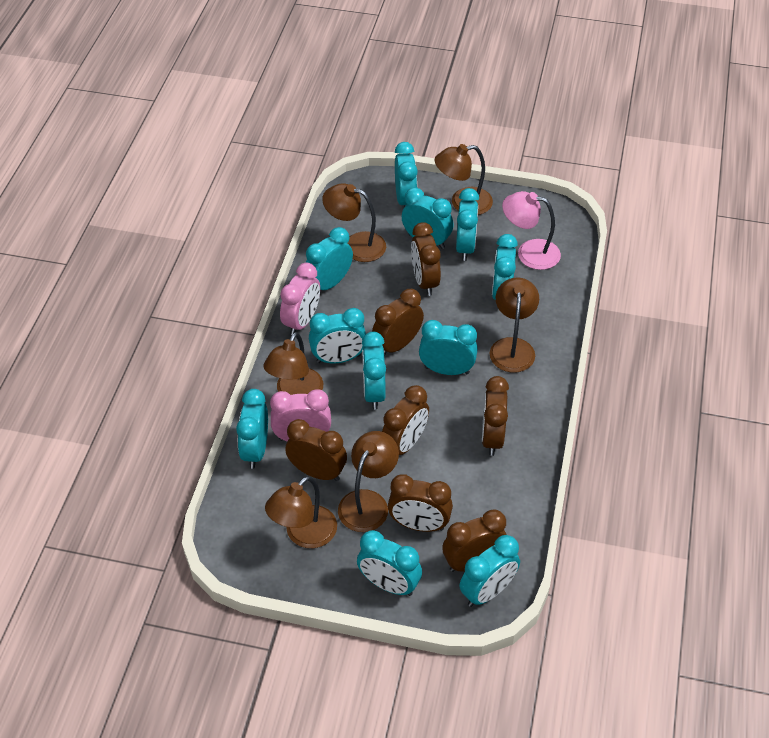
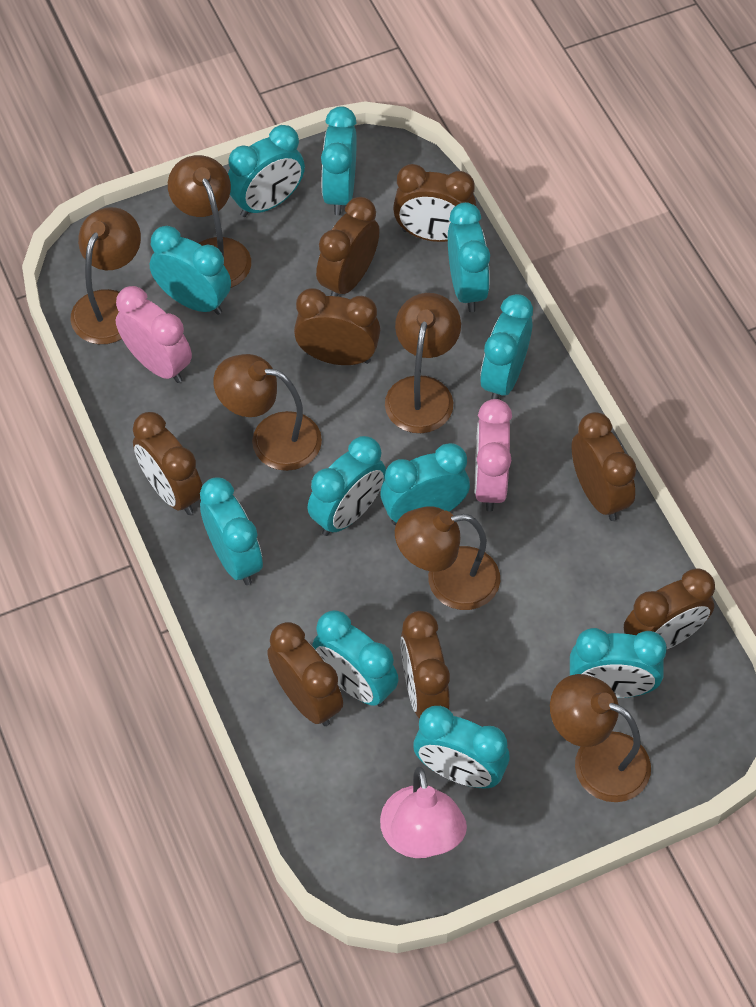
brown clock: 7 -> 8

